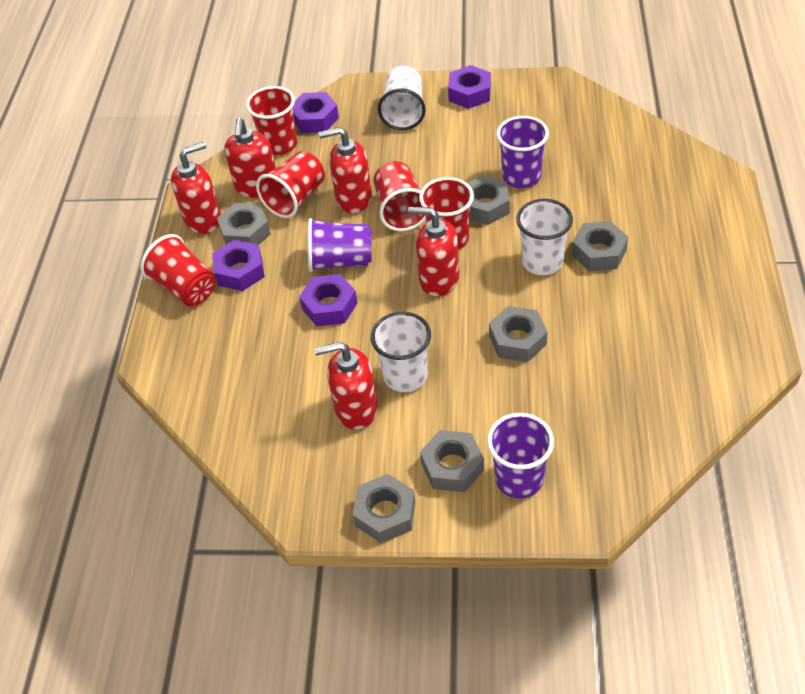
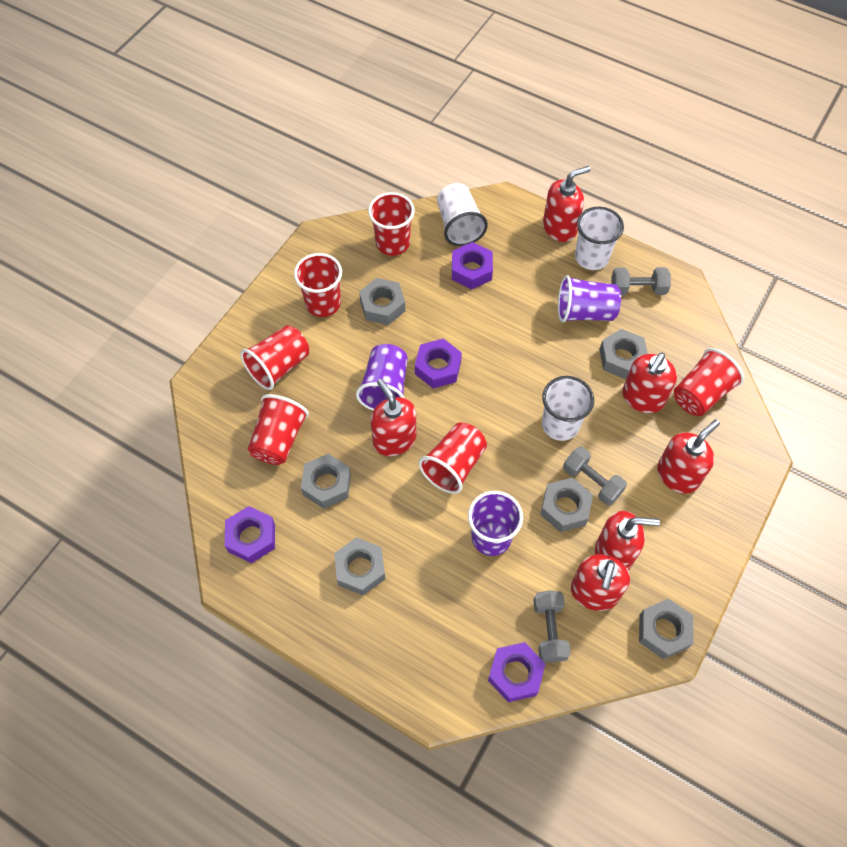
grey dumbbell: 0 -> 3
red cup: 5 -> 6
red soap dispenser: 5 -> 6

